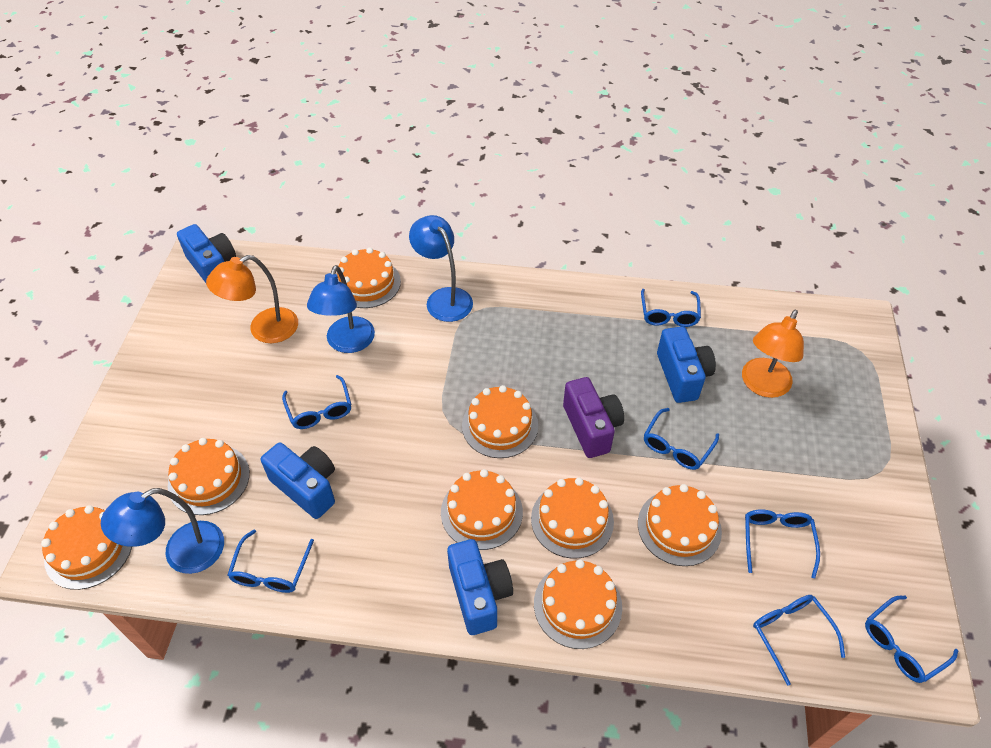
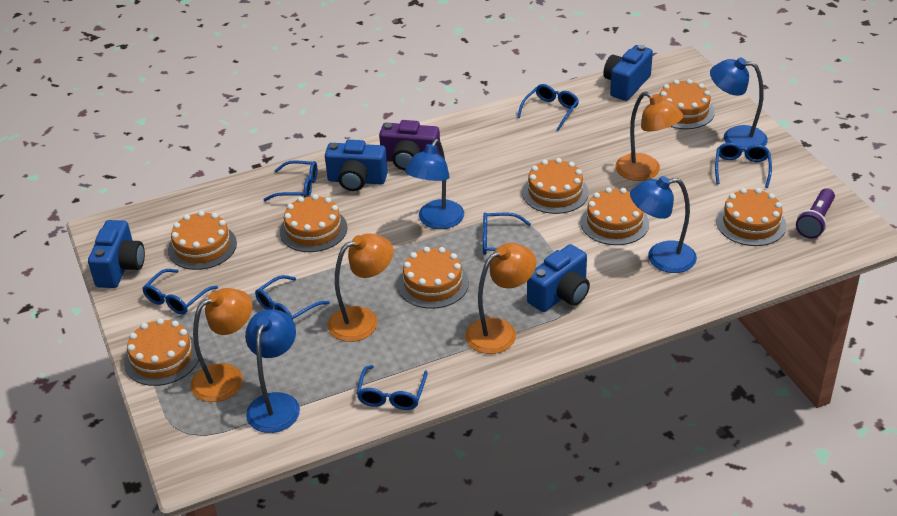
blue lamp: 3 -> 4
orange lamp: 2 -> 4
purple flashlight: 0 -> 1

